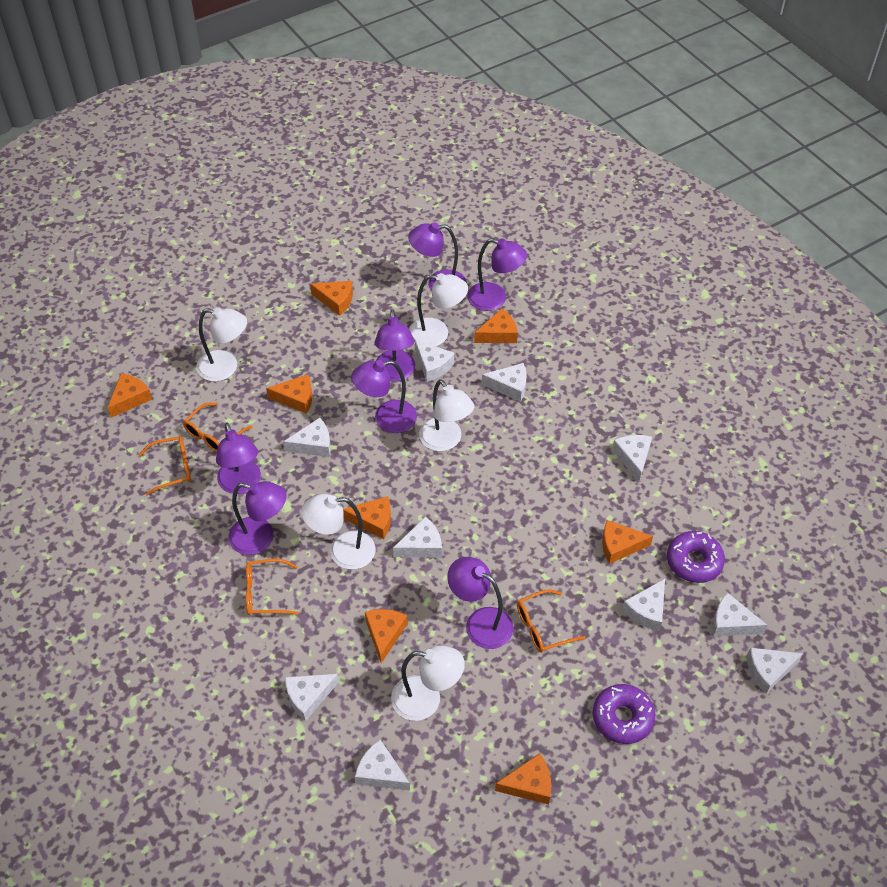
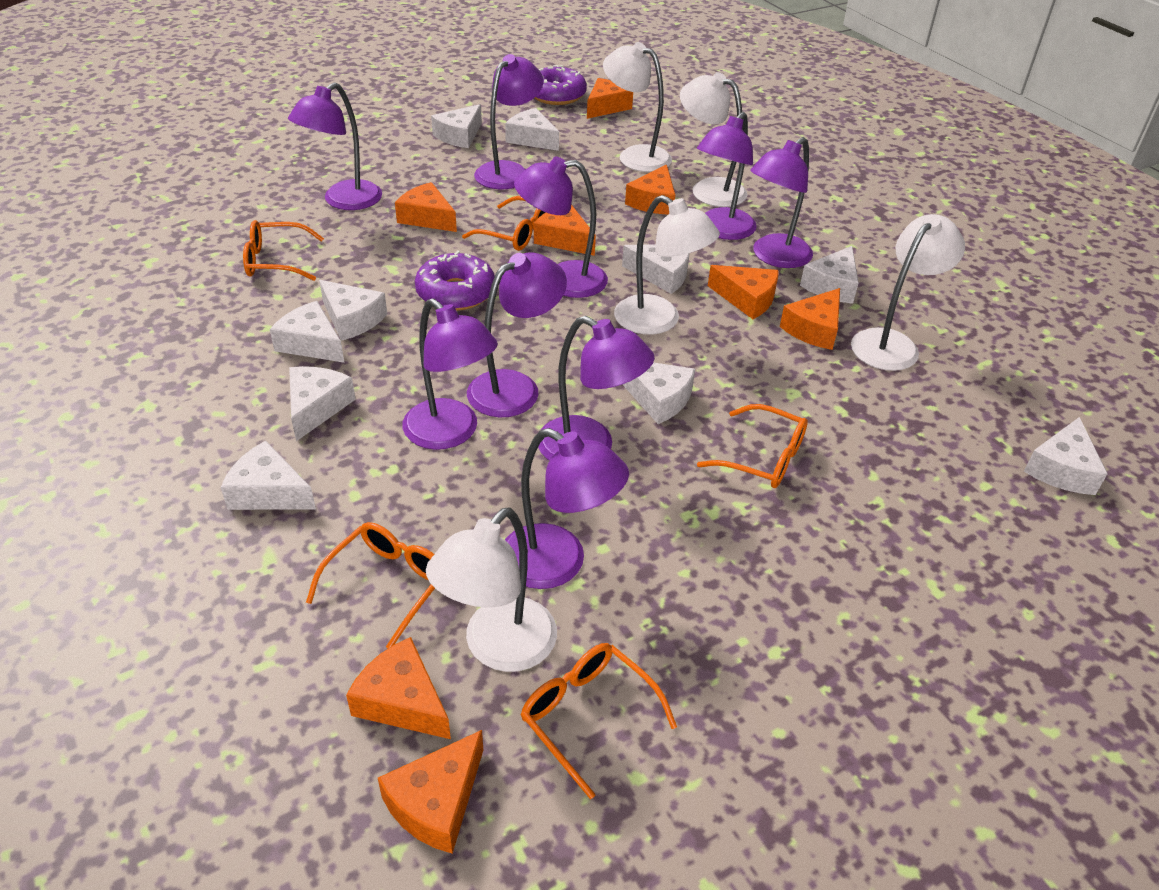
orange glasses: 4 -> 5
purple lamp: 7 -> 9

